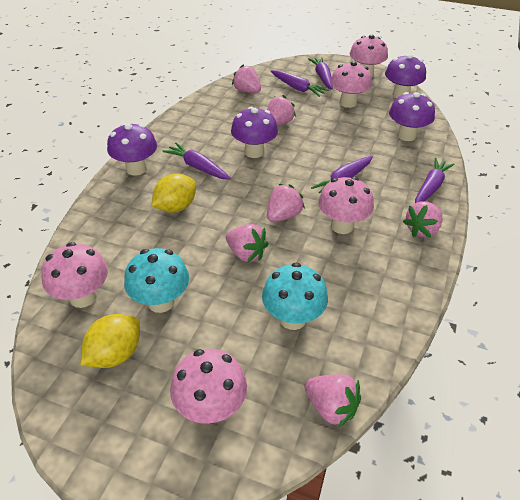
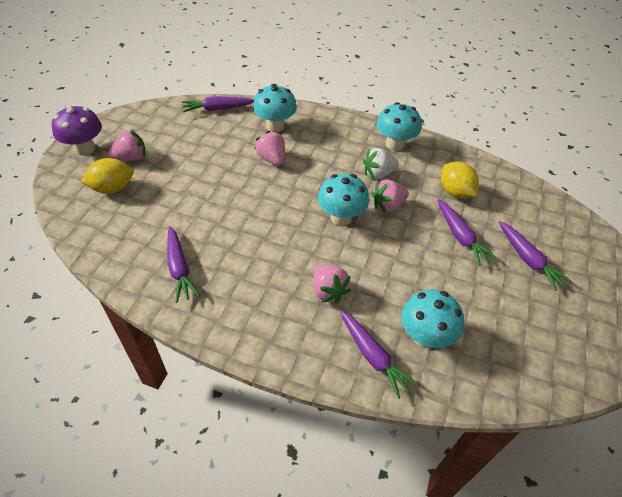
pink mushroom: 5 -> 0
pink strawberry: 6 -> 4
purple mushroom: 4 -> 1
turquoise mushroom: 2 -> 4
white strawberry: 0 -> 1

